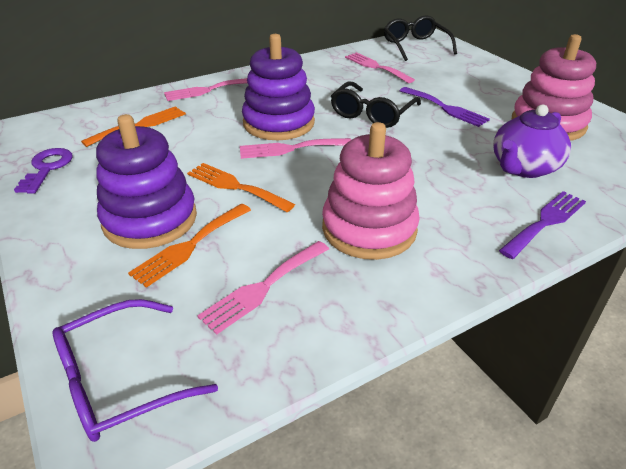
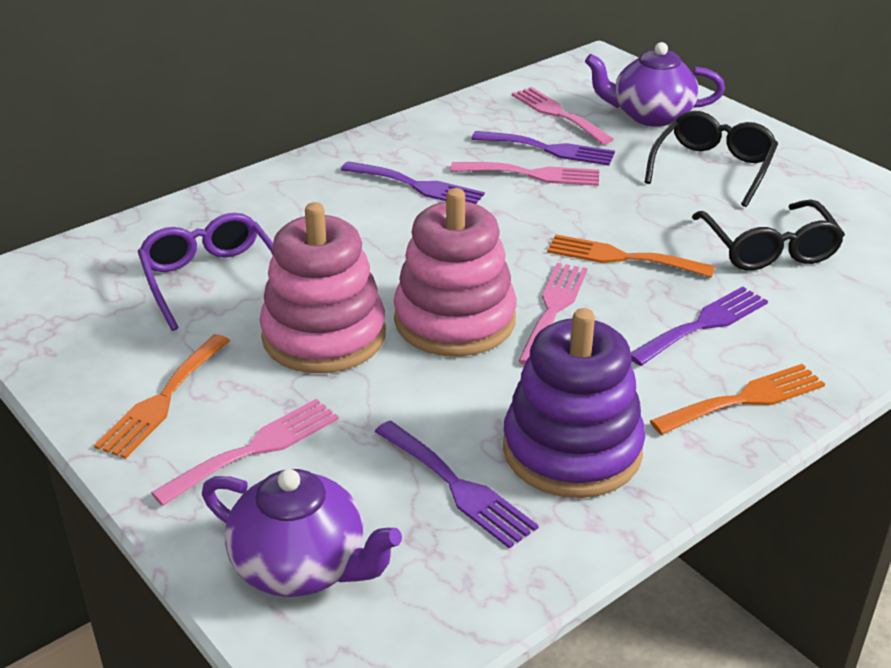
purple fork: 2 -> 4
purple key: 1 -> 0
purple stacking toy: 2 -> 1
purple teapot: 1 -> 2

